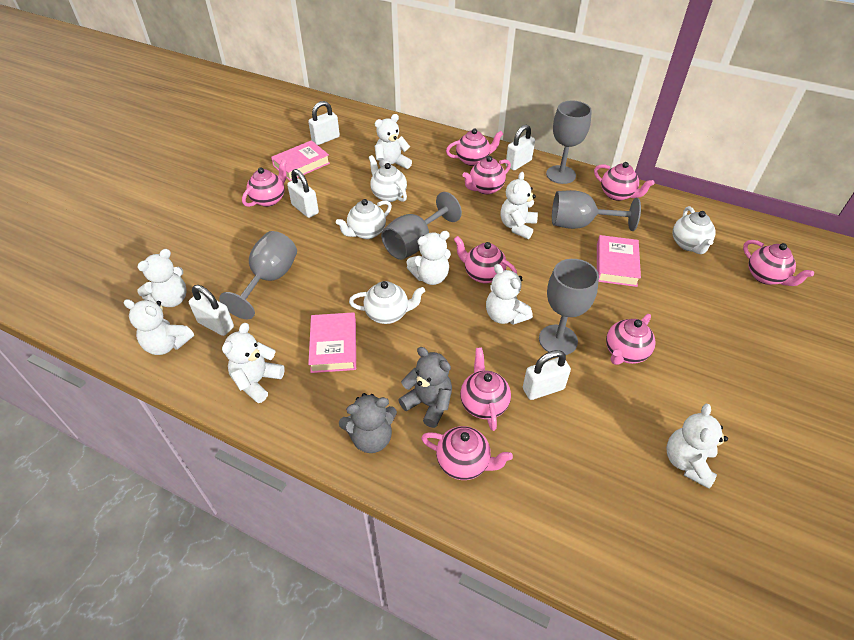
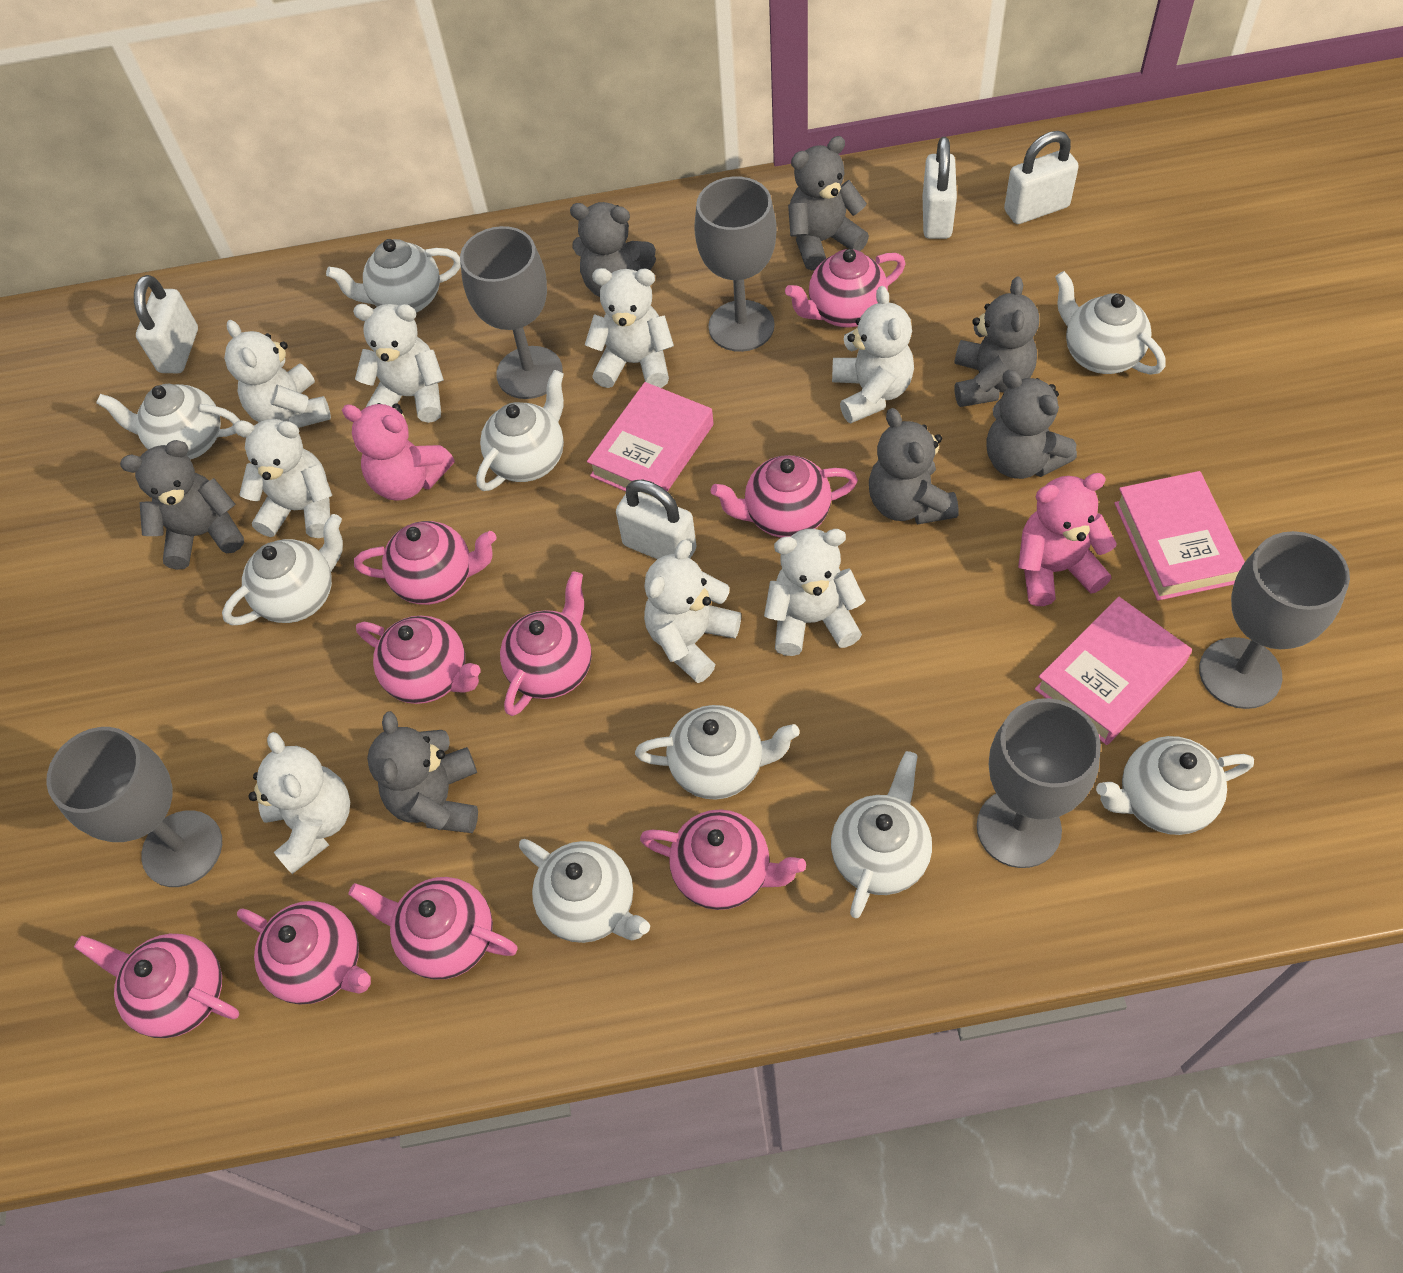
grey teddy bear: 2 -> 7
pink teddy bear: 0 -> 2
white padlock: 5 -> 4
white teapot: 4 -> 9

